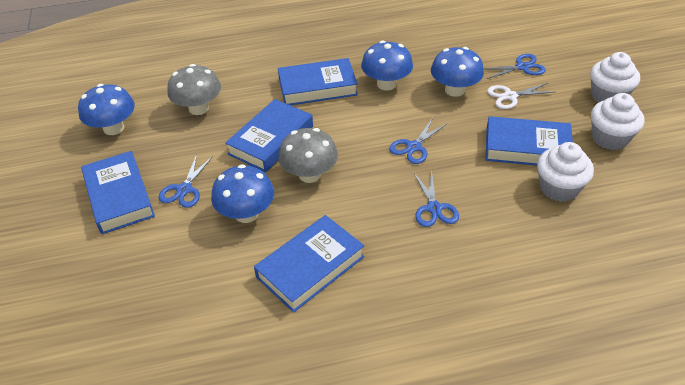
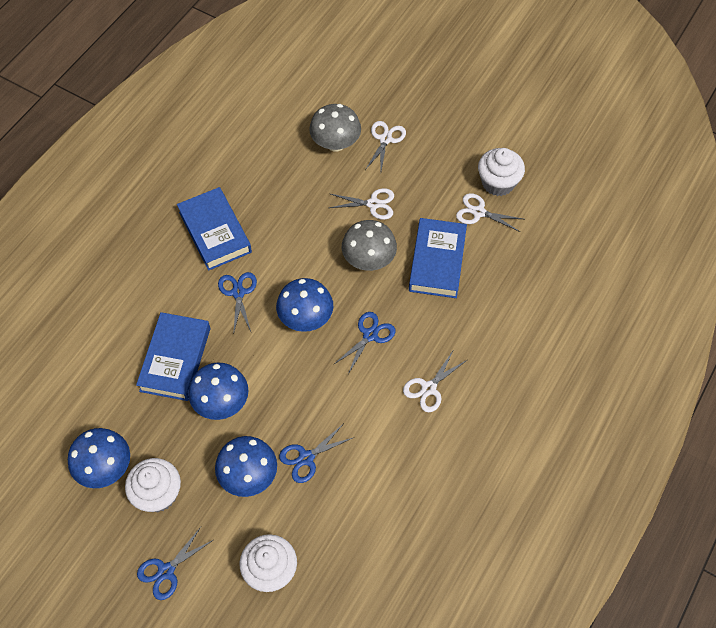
blue book: 5 -> 3
white scissors: 1 -> 4

